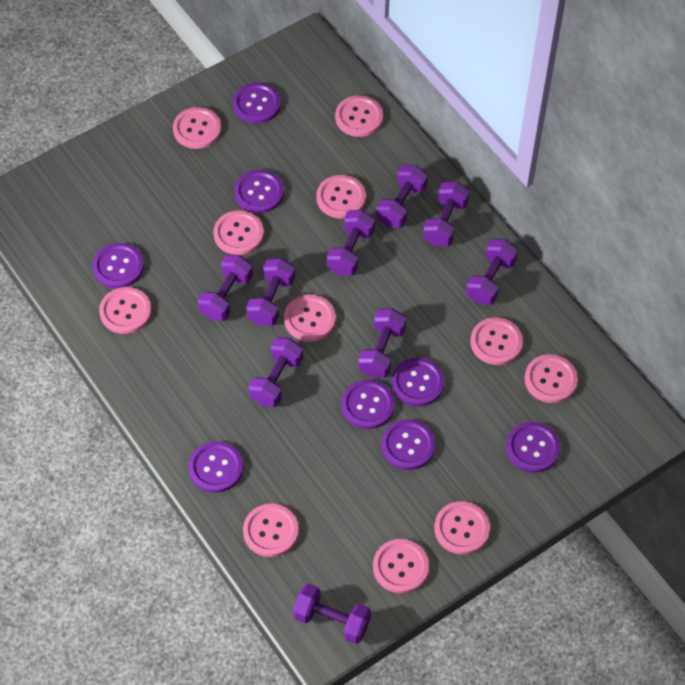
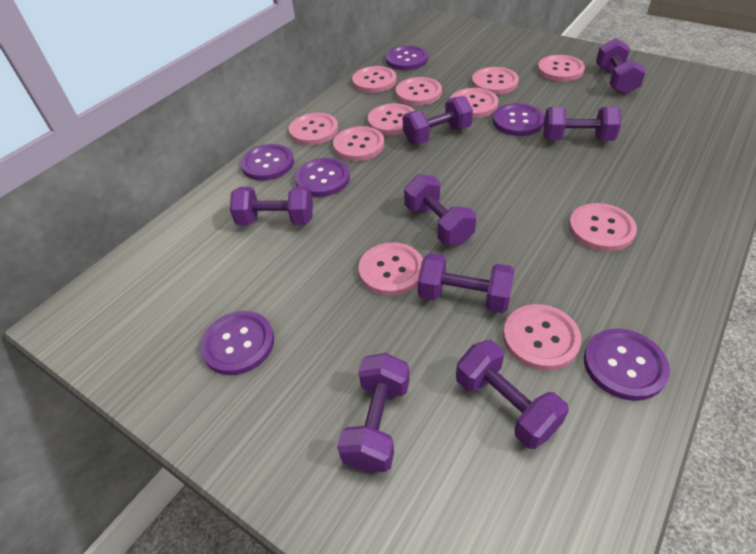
purple button: 8 -> 6
purple dumbbell: 9 -> 8

